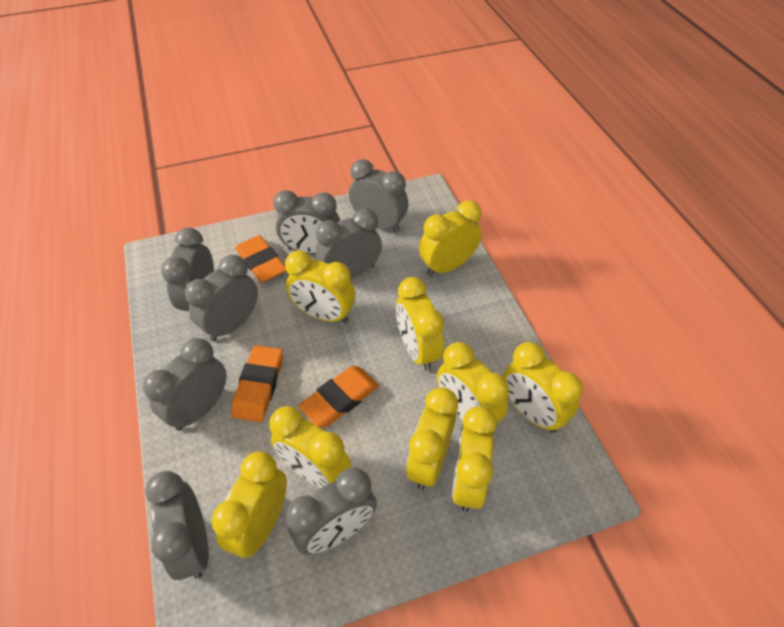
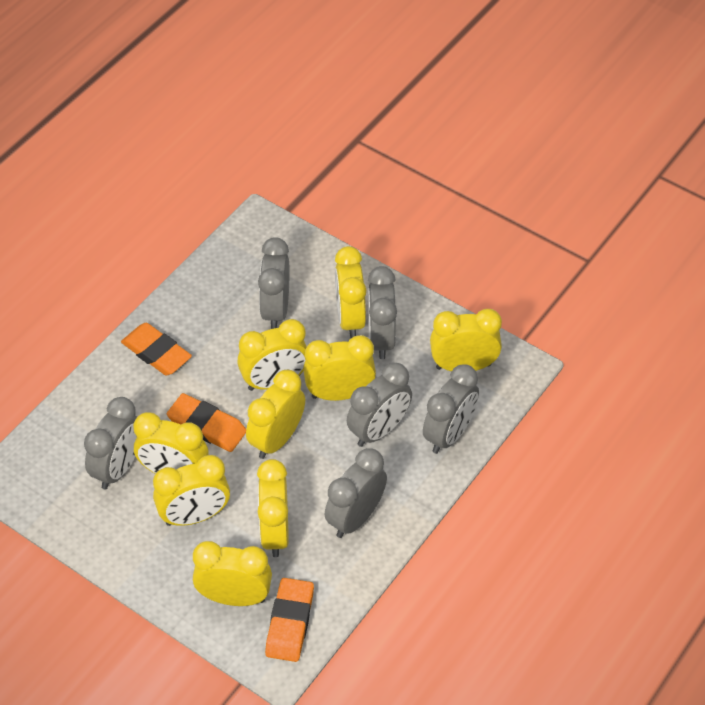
grey clock: 8 -> 6

